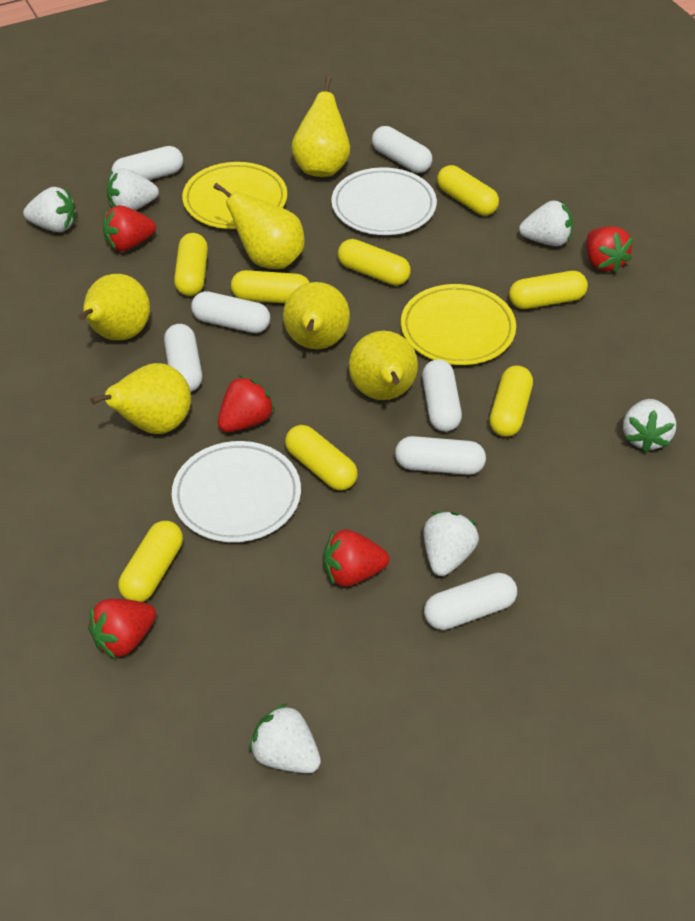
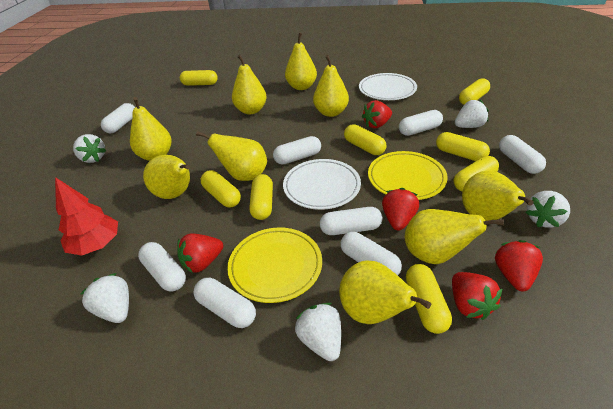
red tree: 0 -> 1
white capsule: 7 -> 8
white strawberry: 6 -> 5
yellow pear: 6 -> 9

